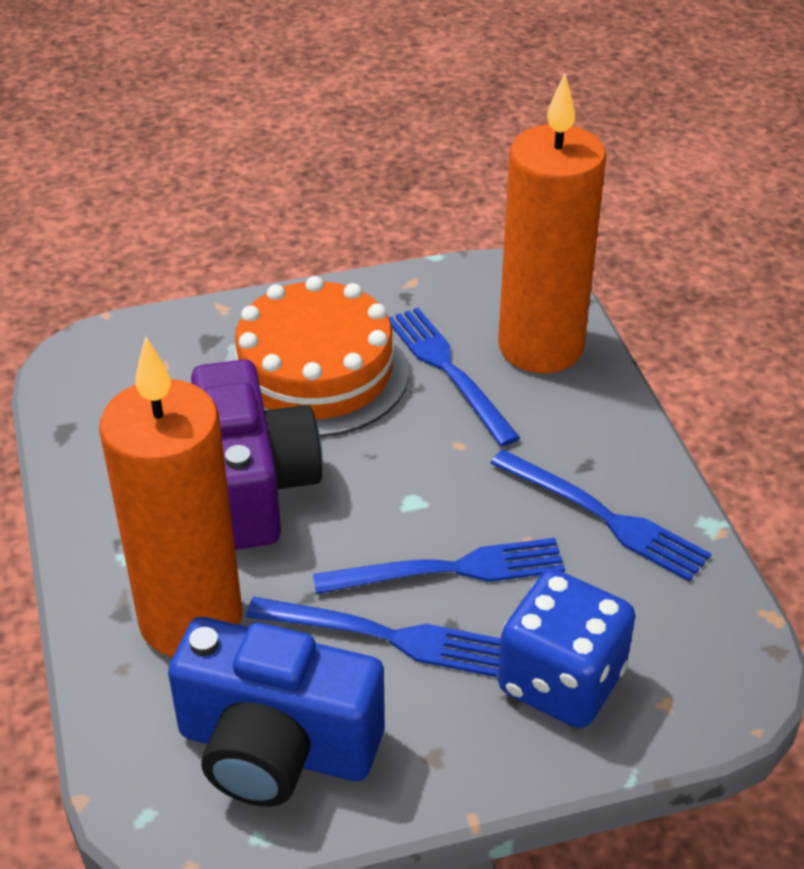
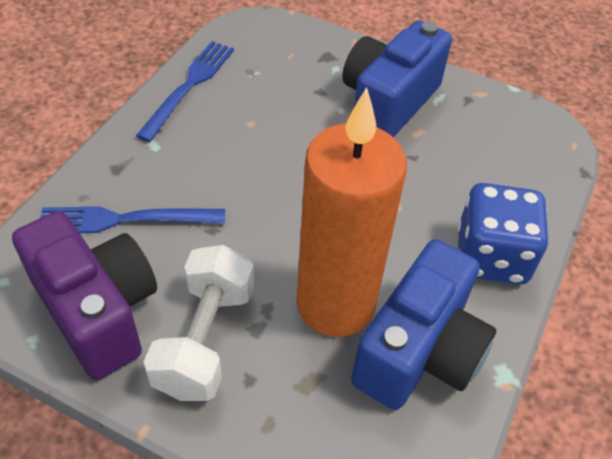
blue camera: 1 -> 2
blue fork: 4 -> 2
orange cake: 1 -> 0
orange candle: 2 -> 1
white dumbbell: 0 -> 1

